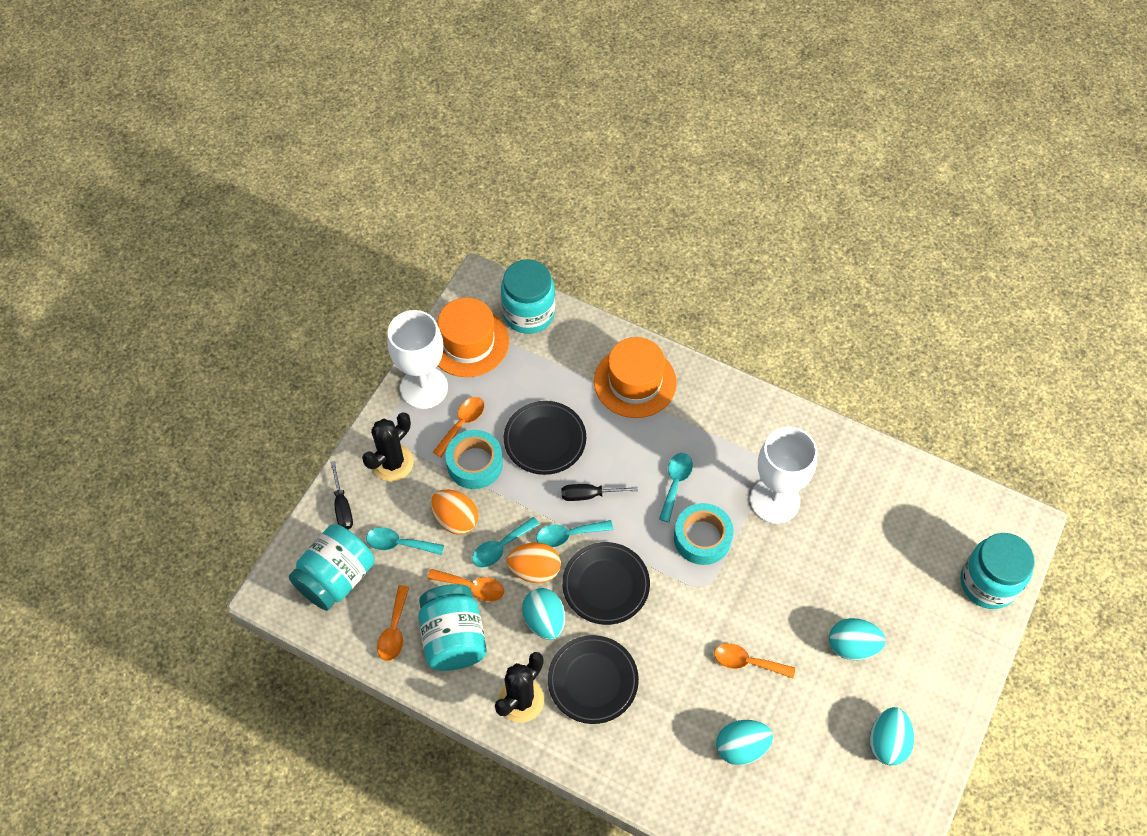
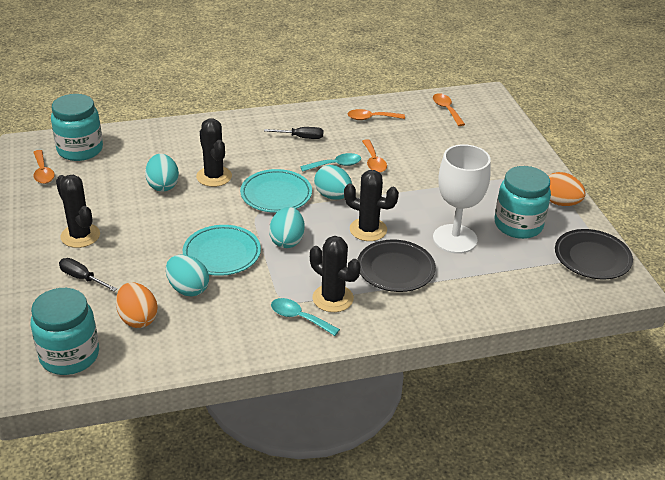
black cactus: 2 -> 4
black plate: 3 -> 2
orange hat: 2 -> 0
turquoise jar: 4 -> 3
turquoise plate: 0 -> 2
turquoise spoon: 4 -> 2
turquoise tape: 2 -> 0
white goblet: 2 -> 1

